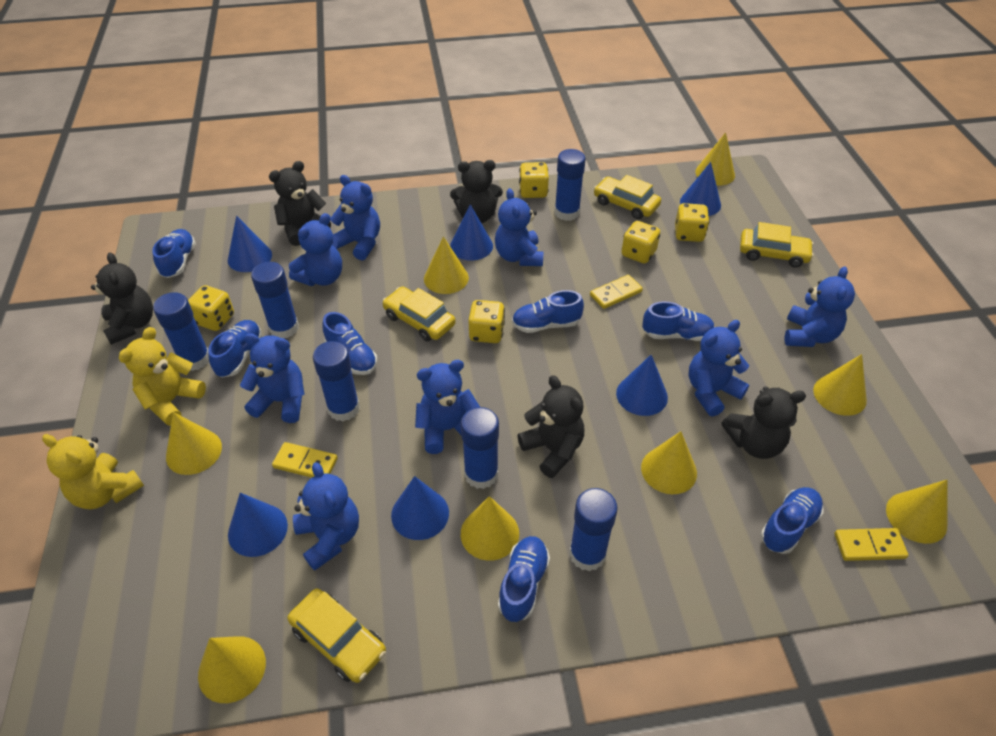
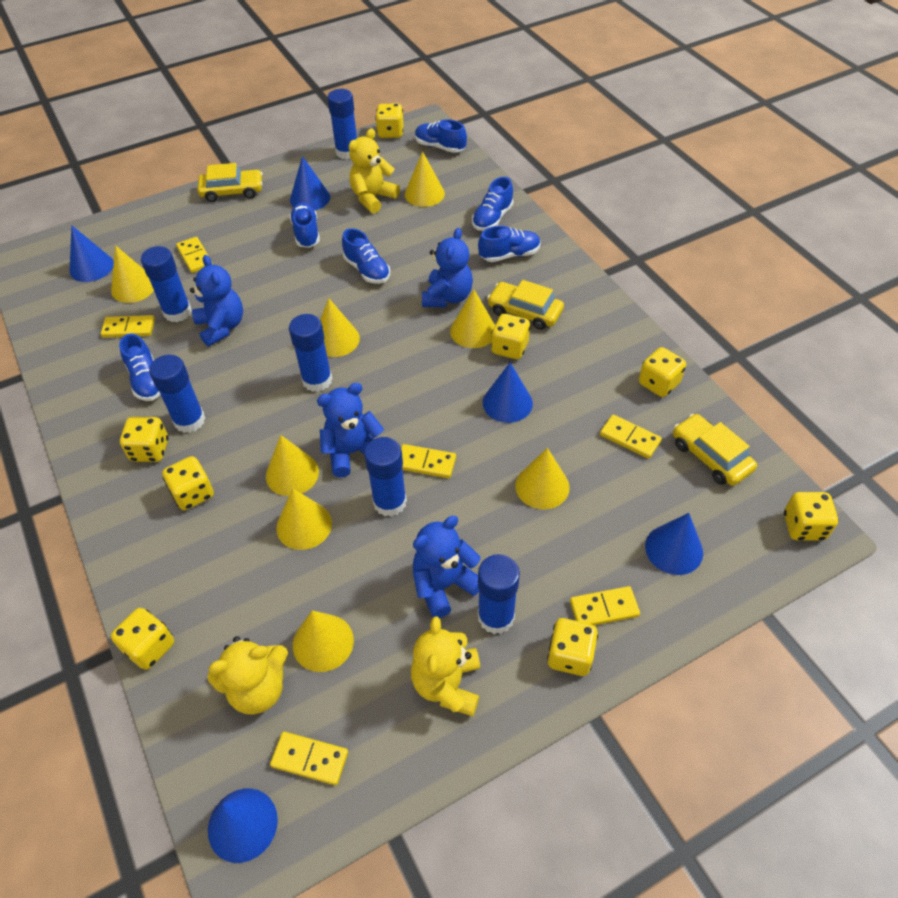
black teddy bear: 5 -> 0
blue cone: 6 -> 5
blue shoe: 7 -> 6
blue teddy bear: 8 -> 4
yellow car: 4 -> 3
yellow dice: 5 -> 8
yellow domino: 3 -> 6
yellow teddy bear: 2 -> 3

